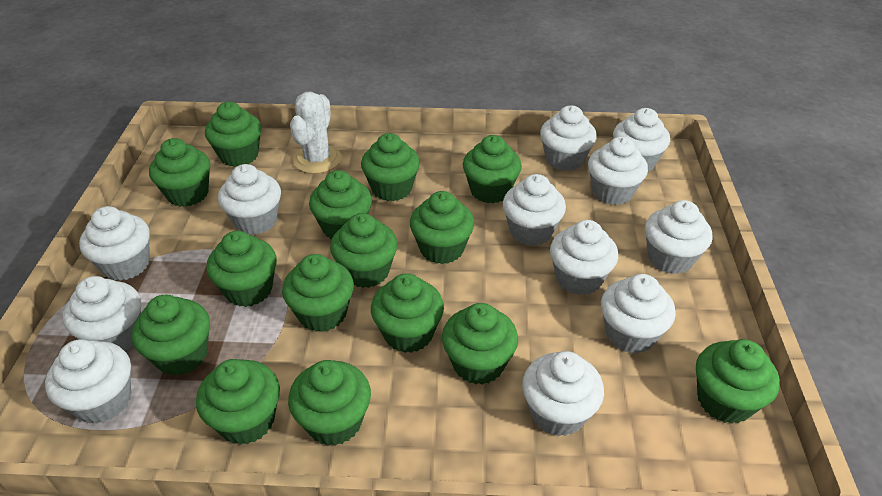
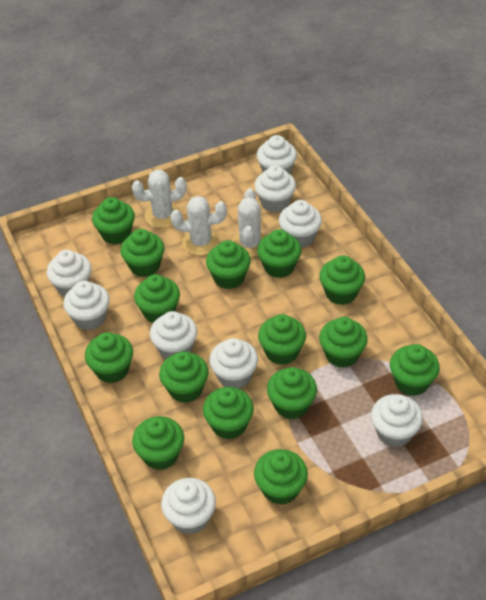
white cactus: 1 -> 3
white cupcake: 12 -> 9

